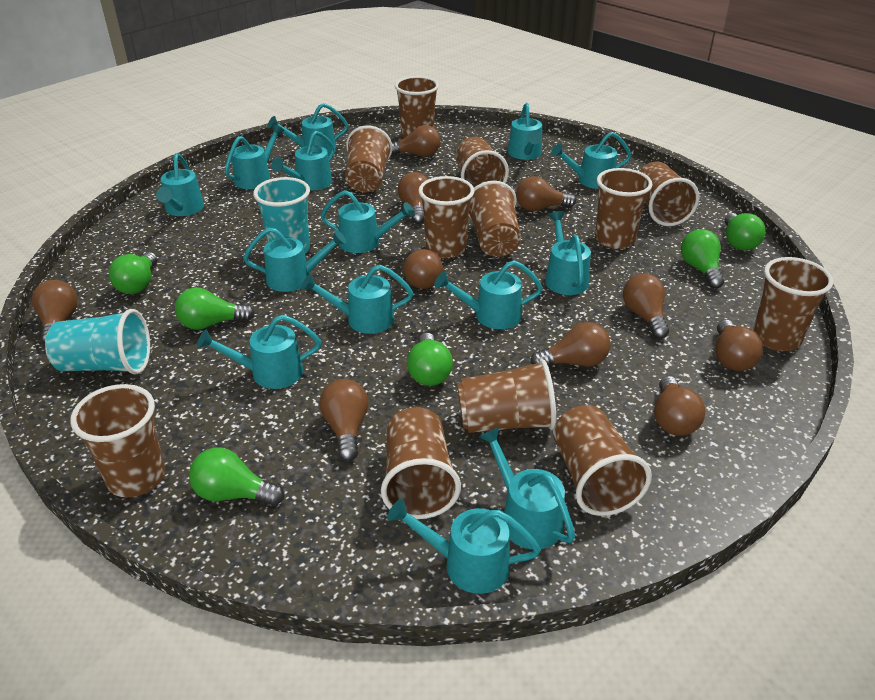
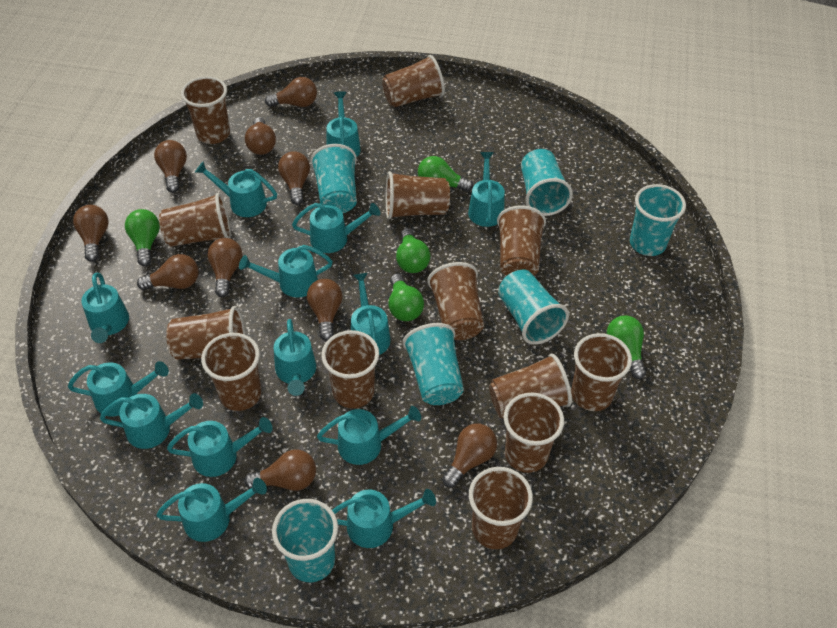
brown cup: 12 -> 13
green light bulb: 6 -> 5
turquoise cup: 2 -> 6

